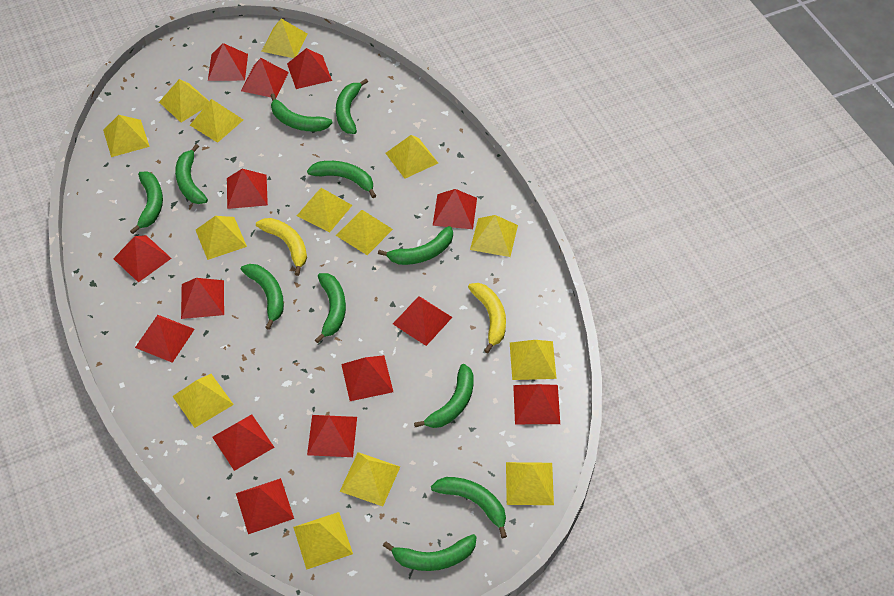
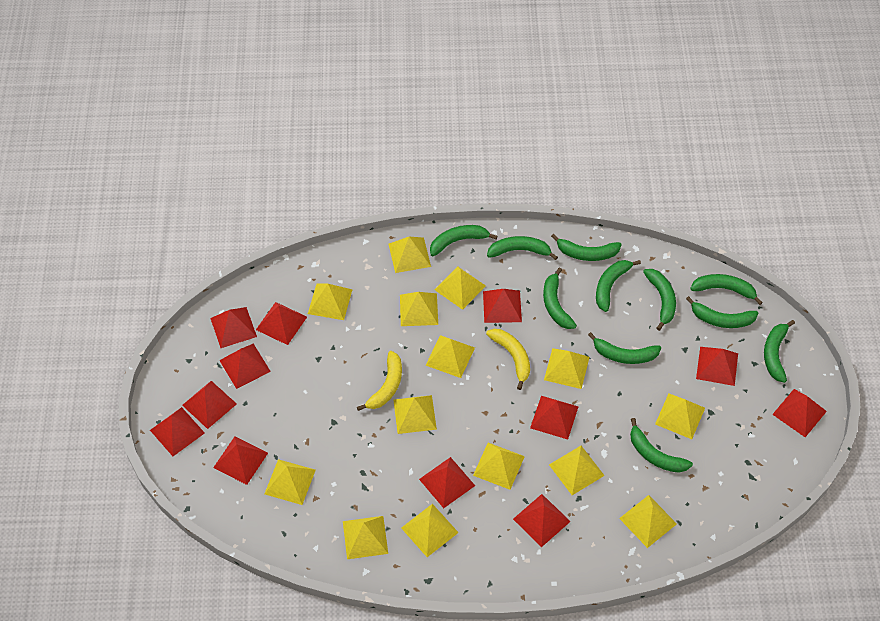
red pyramid: 14 -> 12

